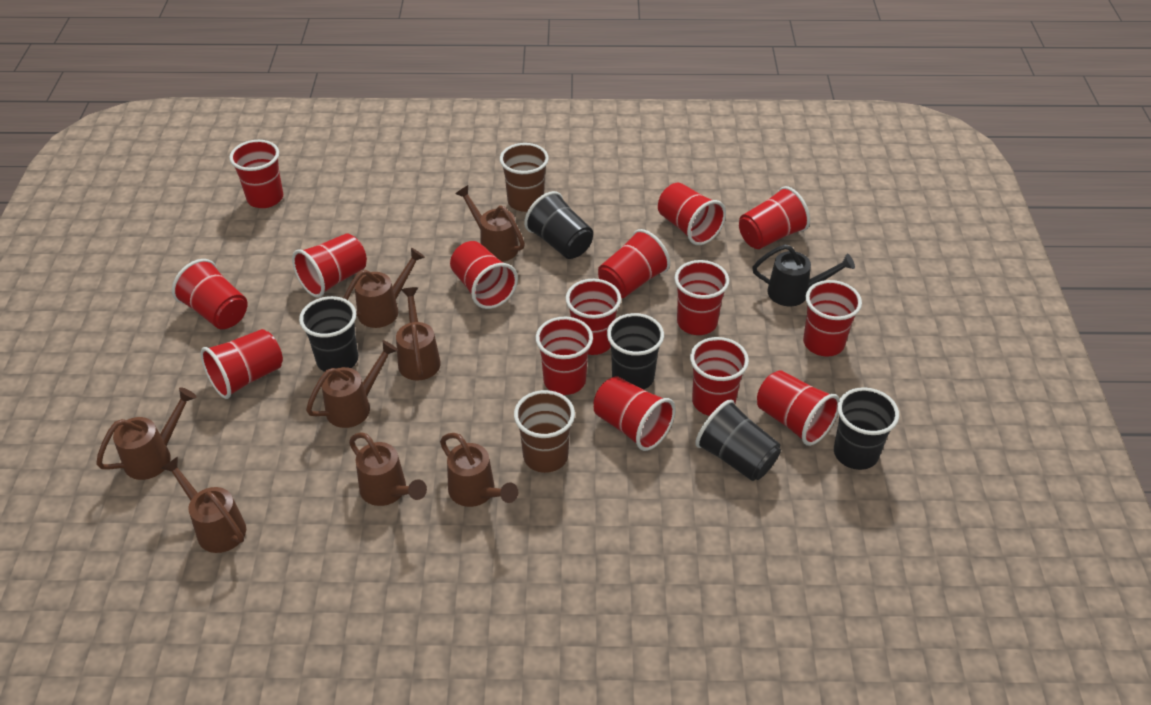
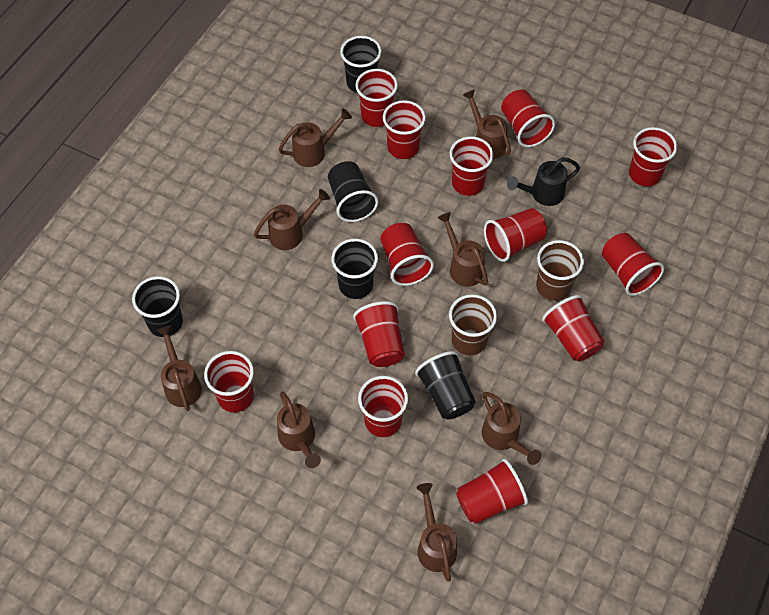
red cup: 15 -> 13

